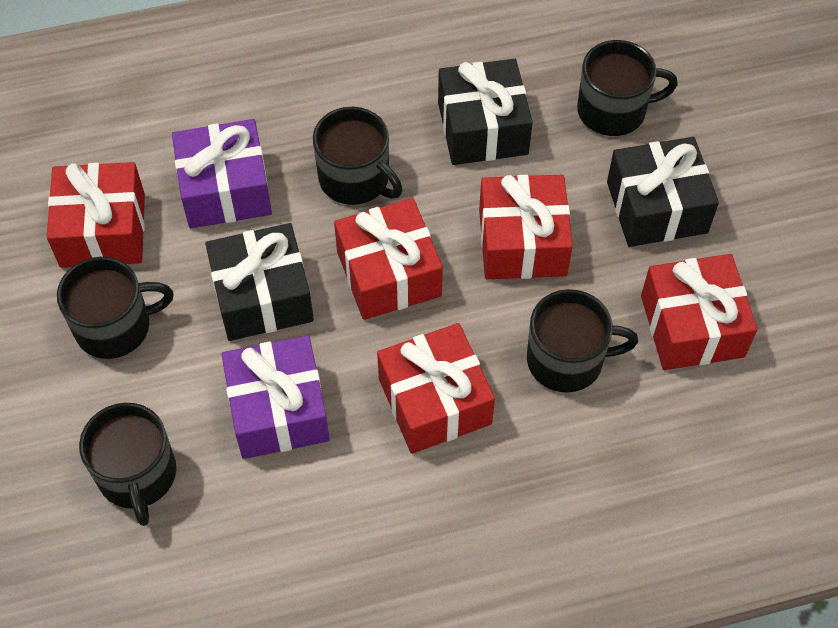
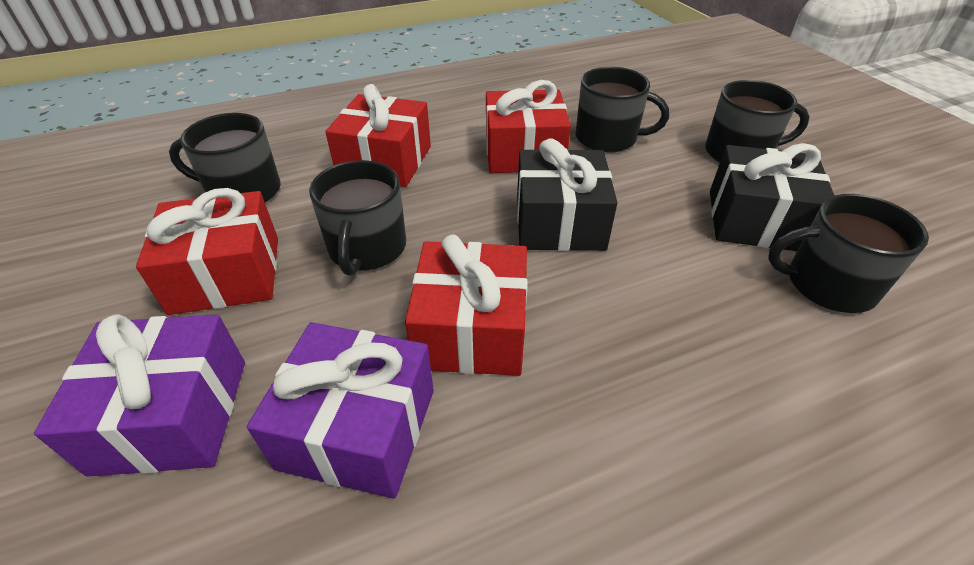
black gift: 3 -> 2
red gift: 5 -> 4

